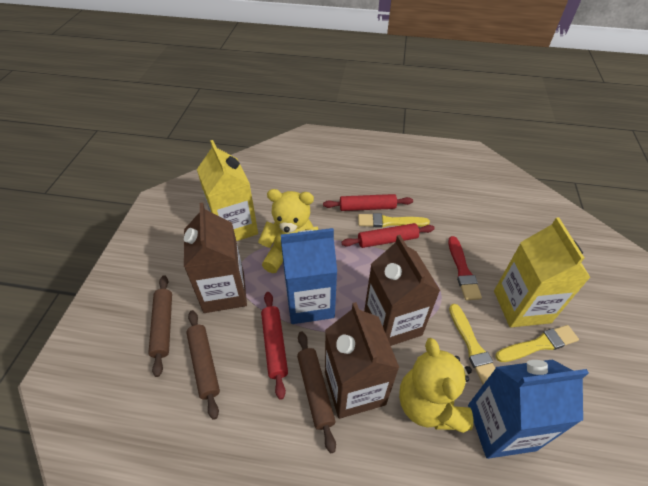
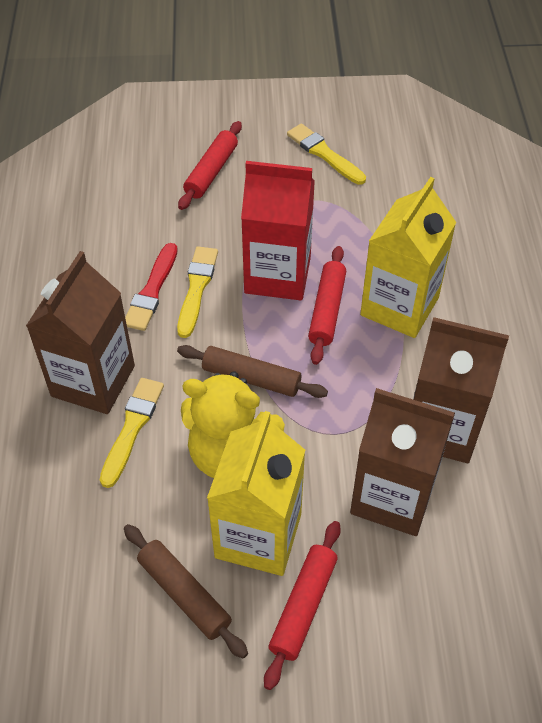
blue carton: 2 -> 0
brown rolling pin: 3 -> 2
red carton: 0 -> 1
yellow teddy bear: 2 -> 1

